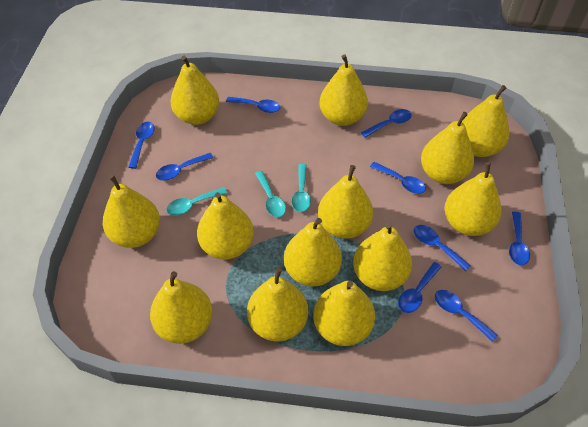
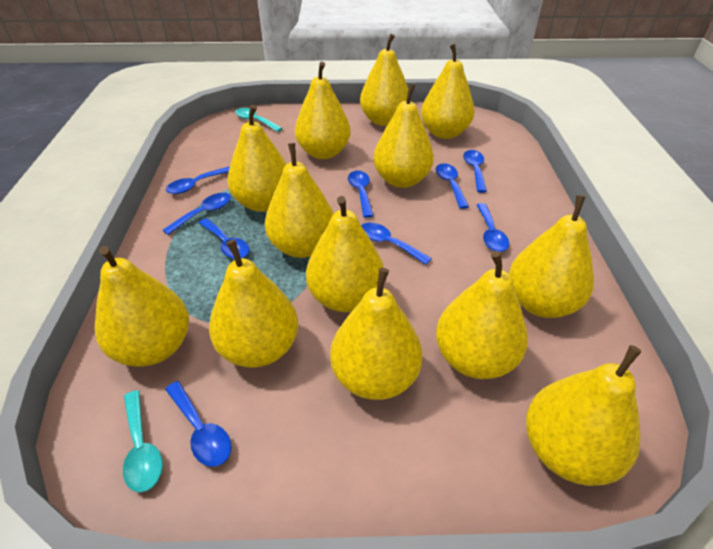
turquoise spoon: 3 -> 2

